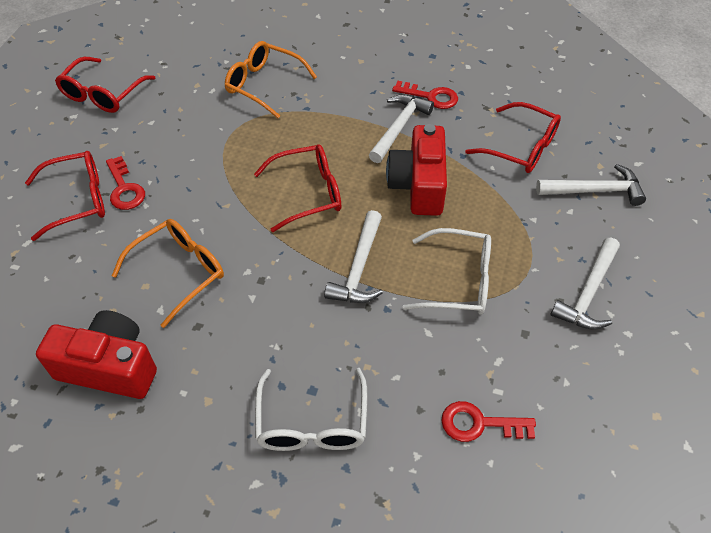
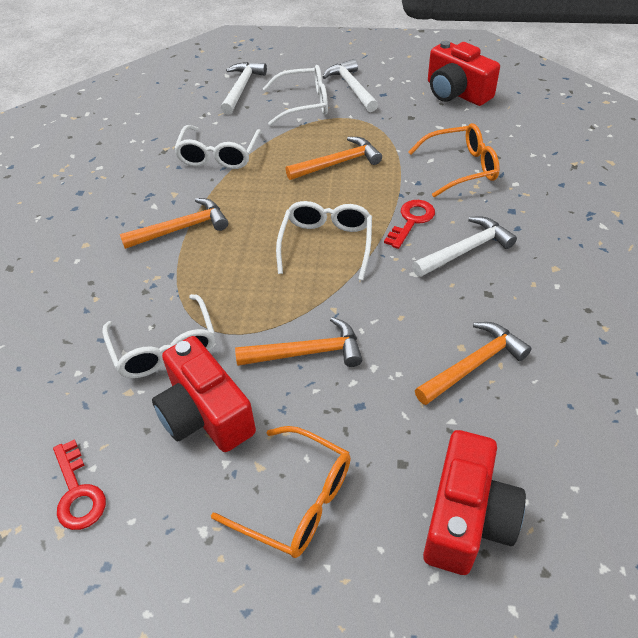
orange hammer: 0 -> 4
red camera: 2 -> 3
red glasses: 4 -> 0
red key: 3 -> 2
white glasses: 2 -> 4
white hammer: 4 -> 3

